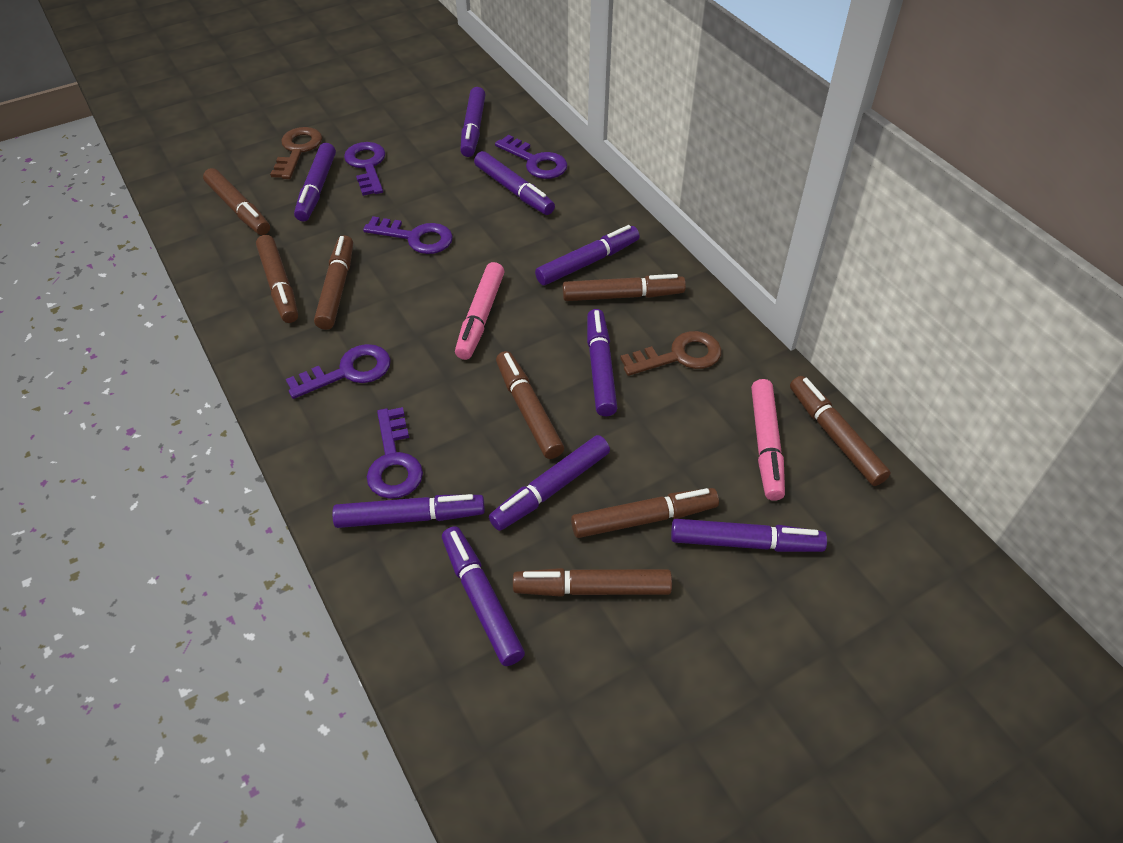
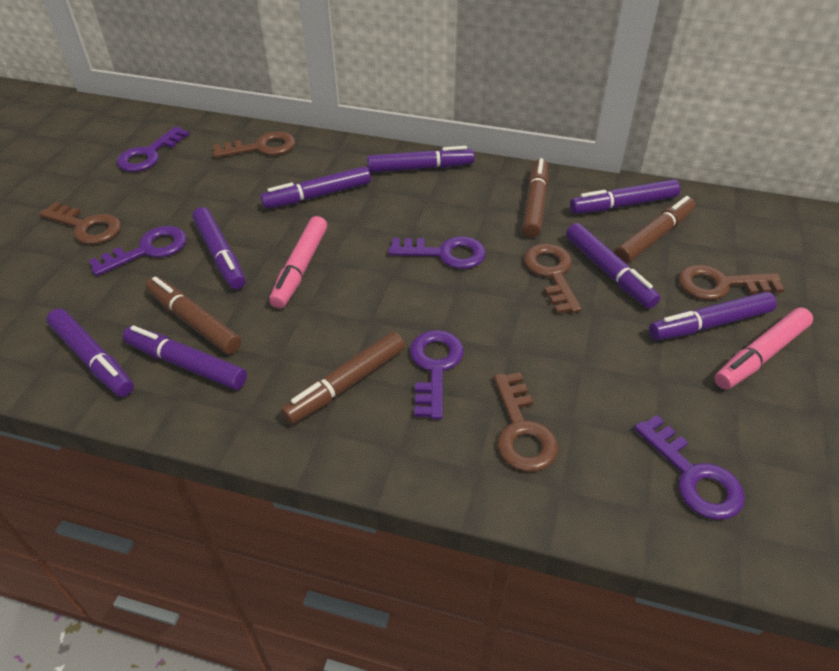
brown key: 2 -> 5
brown marker: 8 -> 4
purple marker: 9 -> 8

